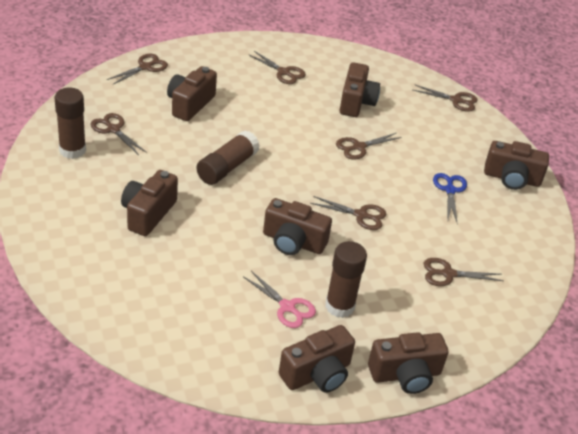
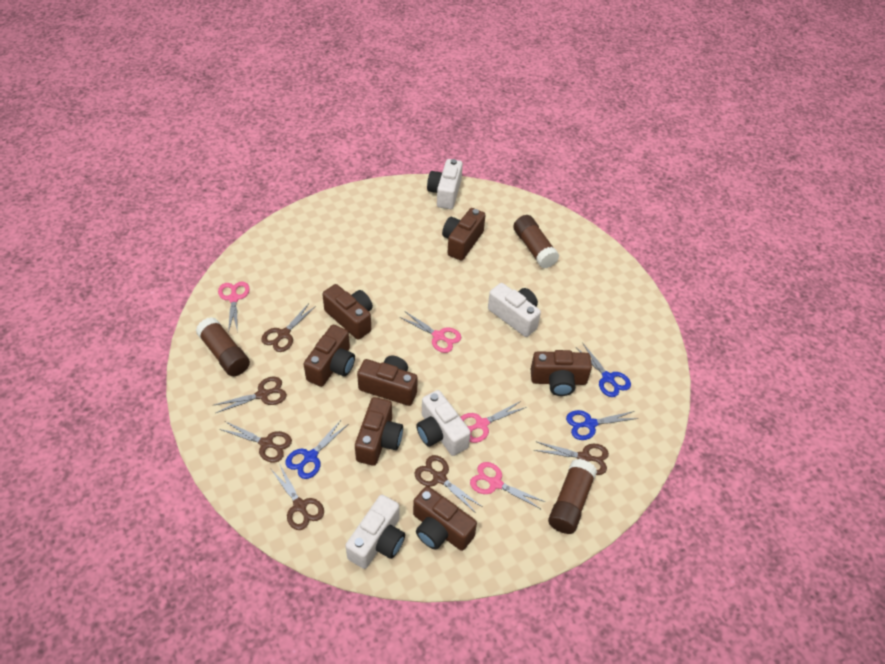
blue scissors: 1 -> 3
brown scissors: 7 -> 6
pink scissors: 1 -> 4
white camera: 0 -> 4

